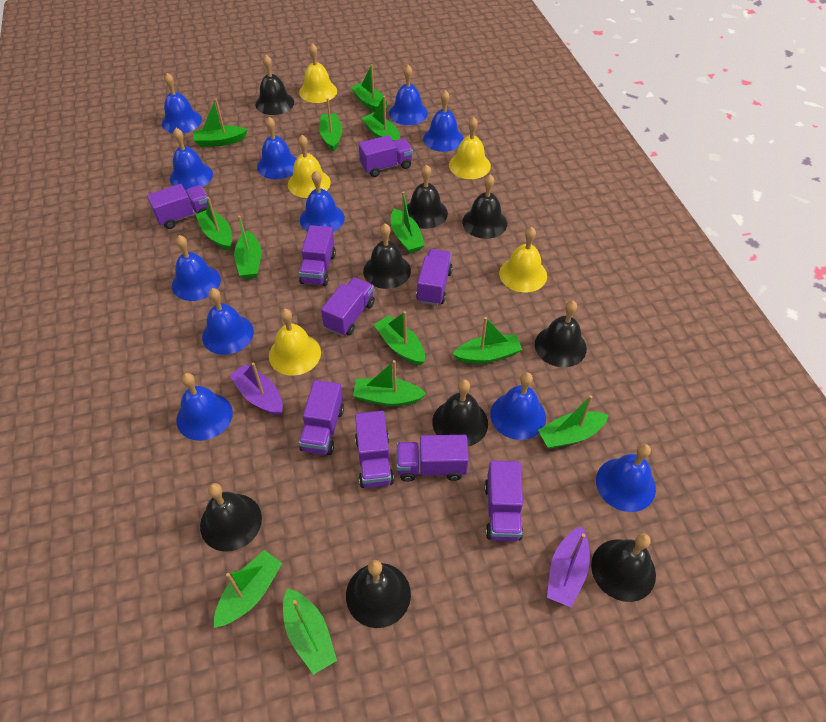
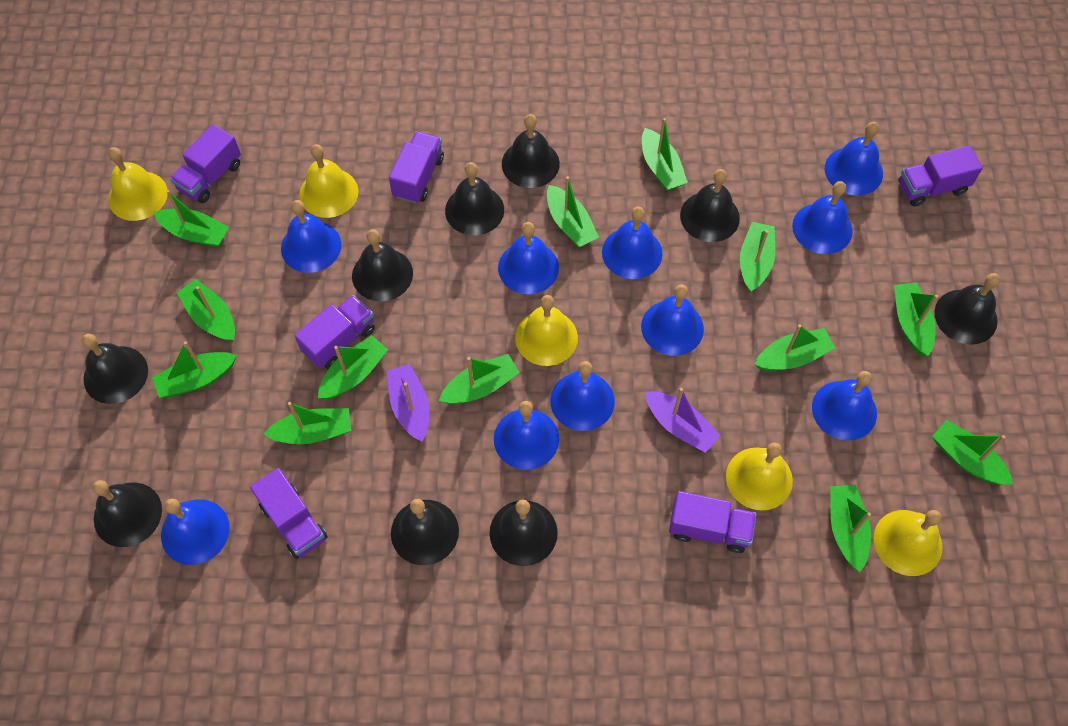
blue bell: 11 -> 10
purple truck: 9 -> 6

